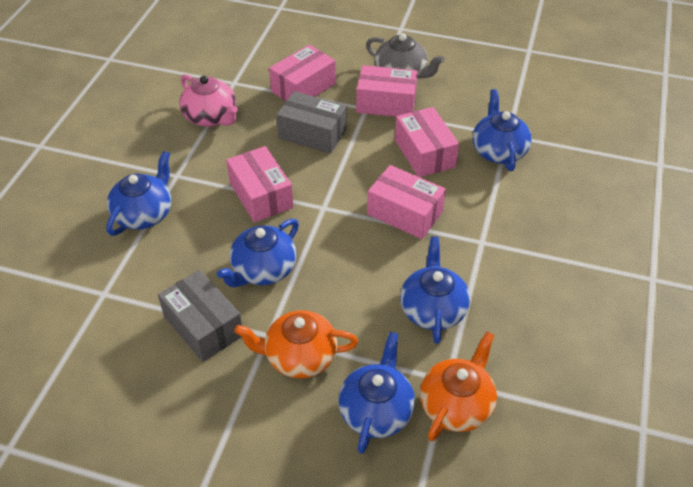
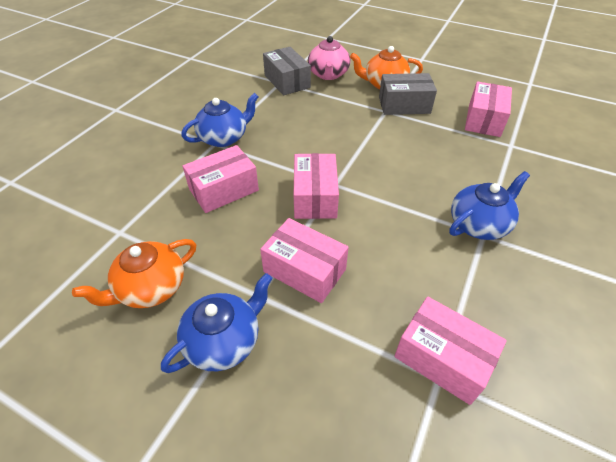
blue teapot: 5 -> 3
grey teapot: 1 -> 0

